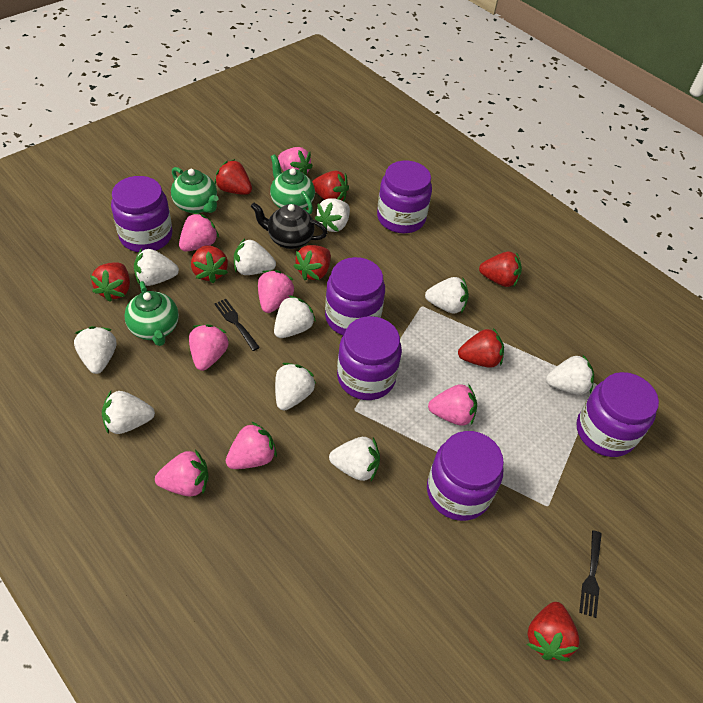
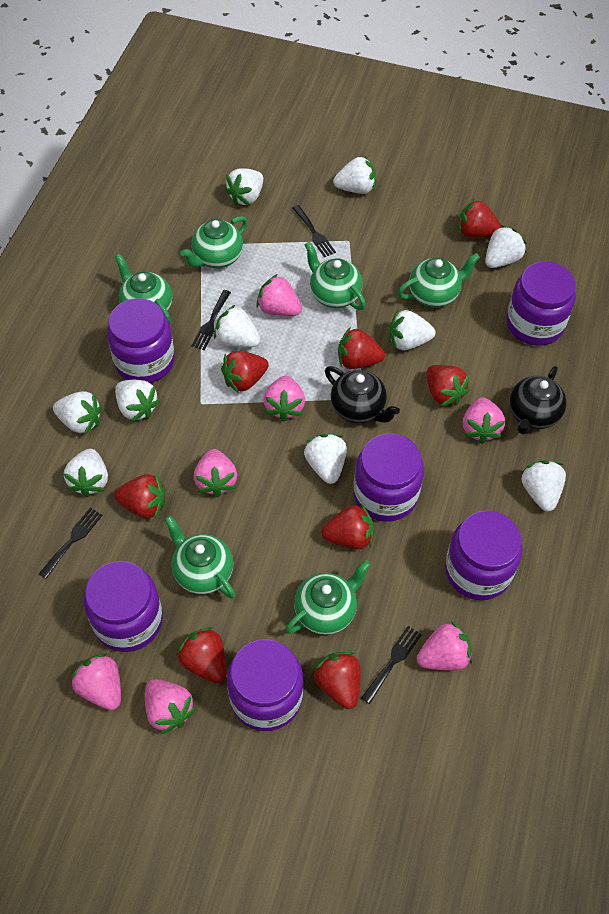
black fork: 2 -> 4
black teapot: 1 -> 2
green teapot: 3 -> 6

